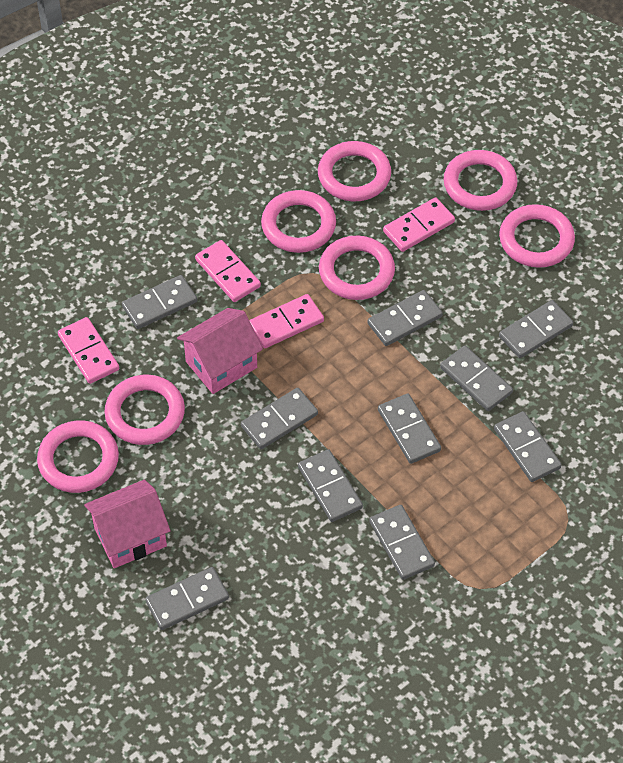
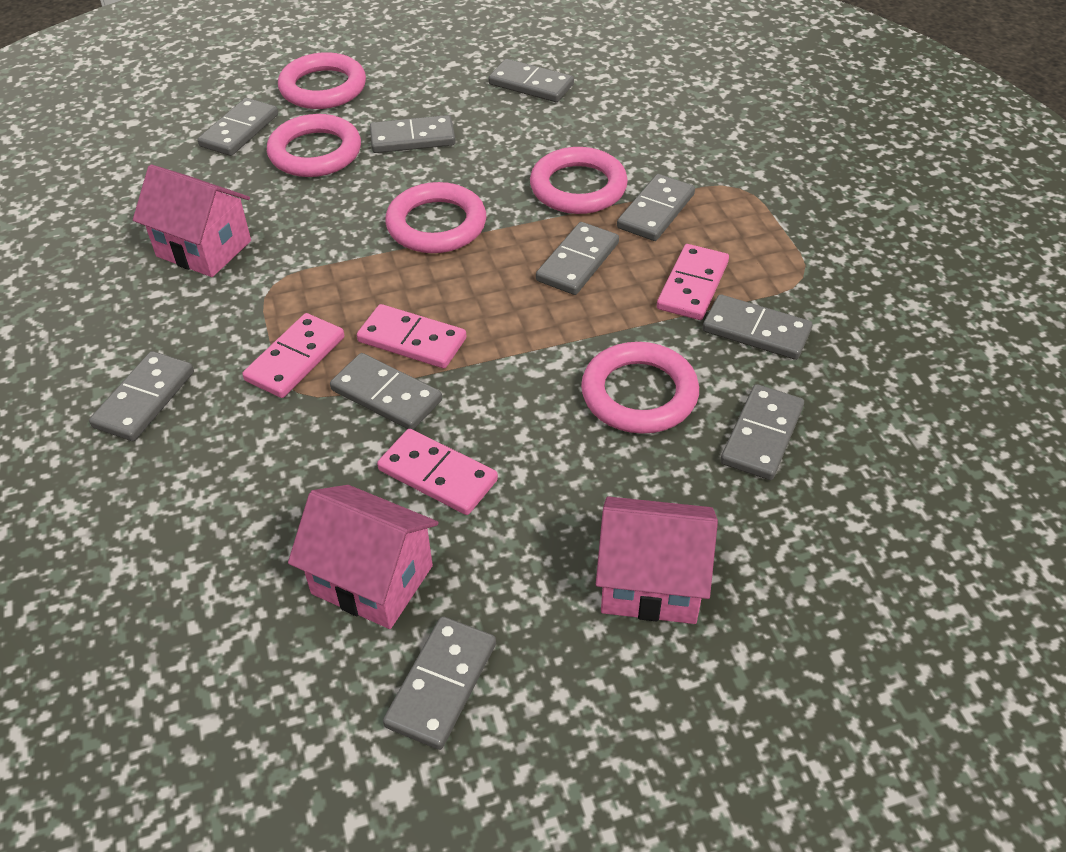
pink house: 2 -> 3
pink ring: 7 -> 5

